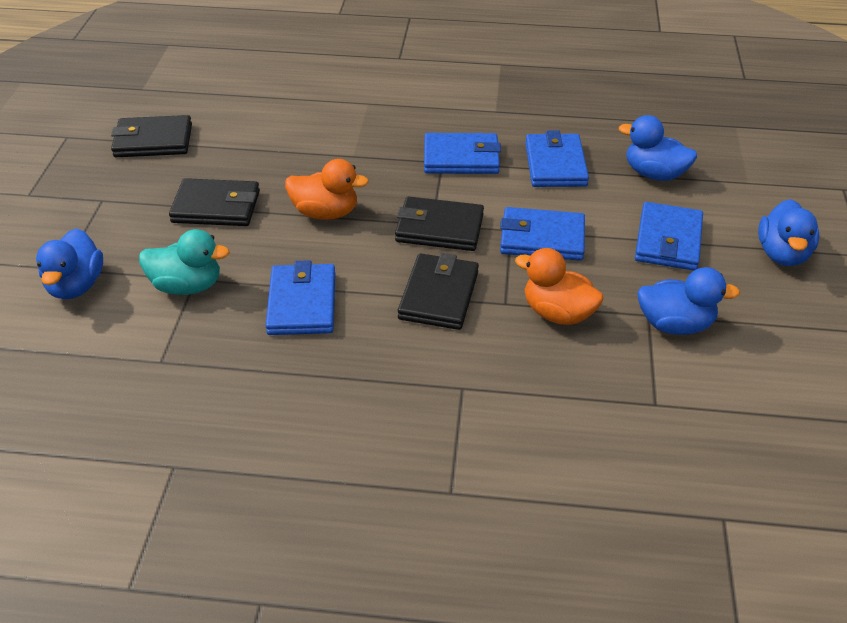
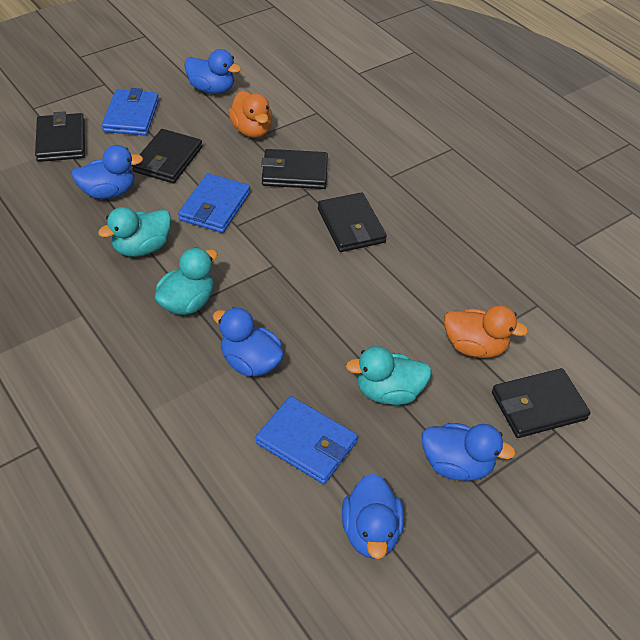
black wallet: 4 -> 5
blue duck: 4 -> 5
blue wallet: 5 -> 3
turquoise duck: 1 -> 3

